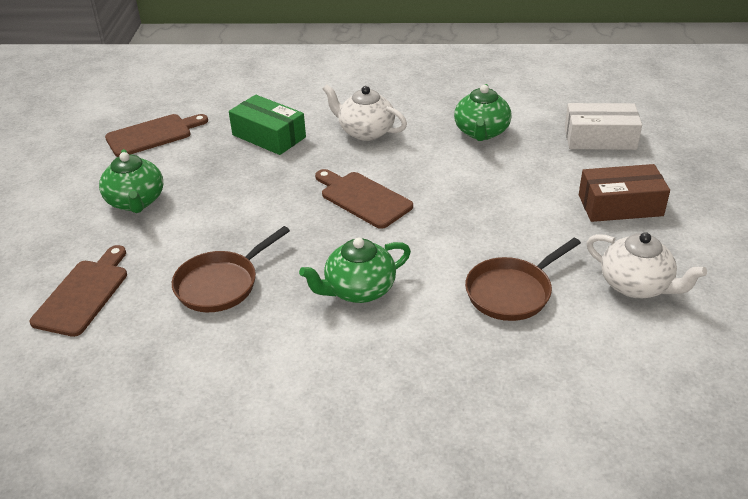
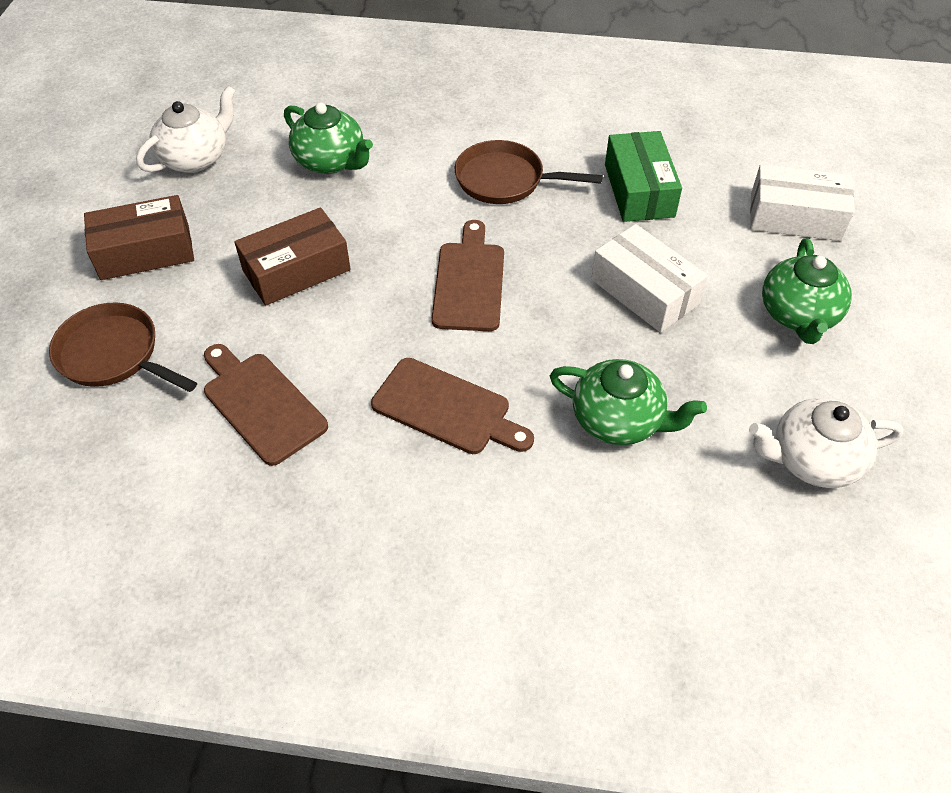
brown box: 1 -> 2
white box: 1 -> 2

